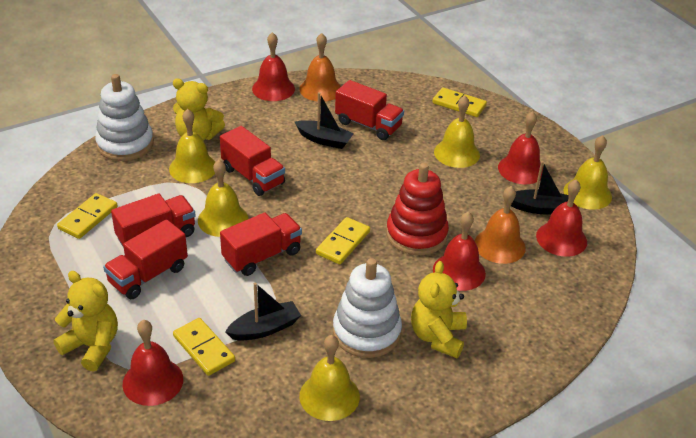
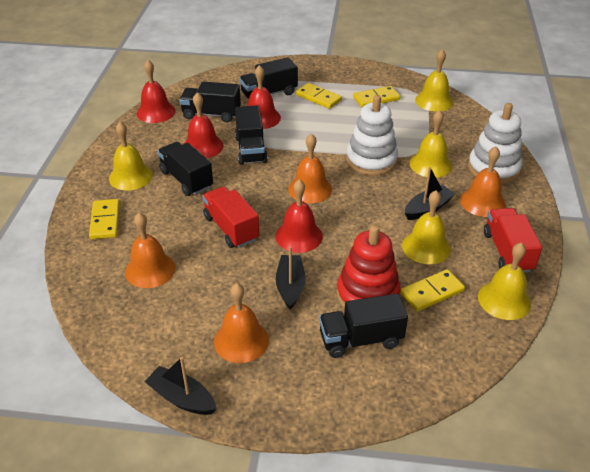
black truck: 0 -> 5
orange bell: 2 -> 4
red bell: 5 -> 4
red truck: 5 -> 2
yellow teddy bear: 3 -> 0

